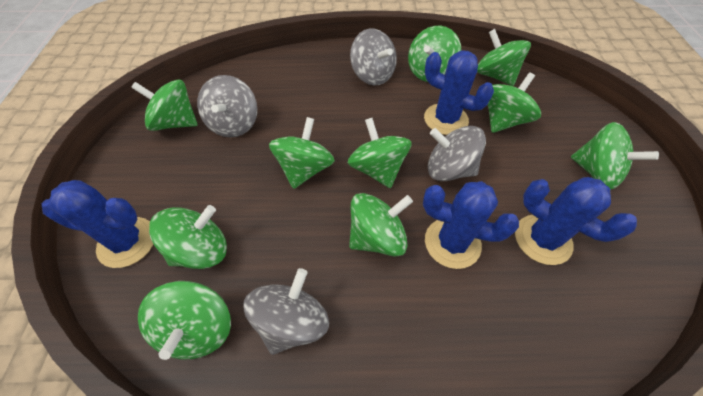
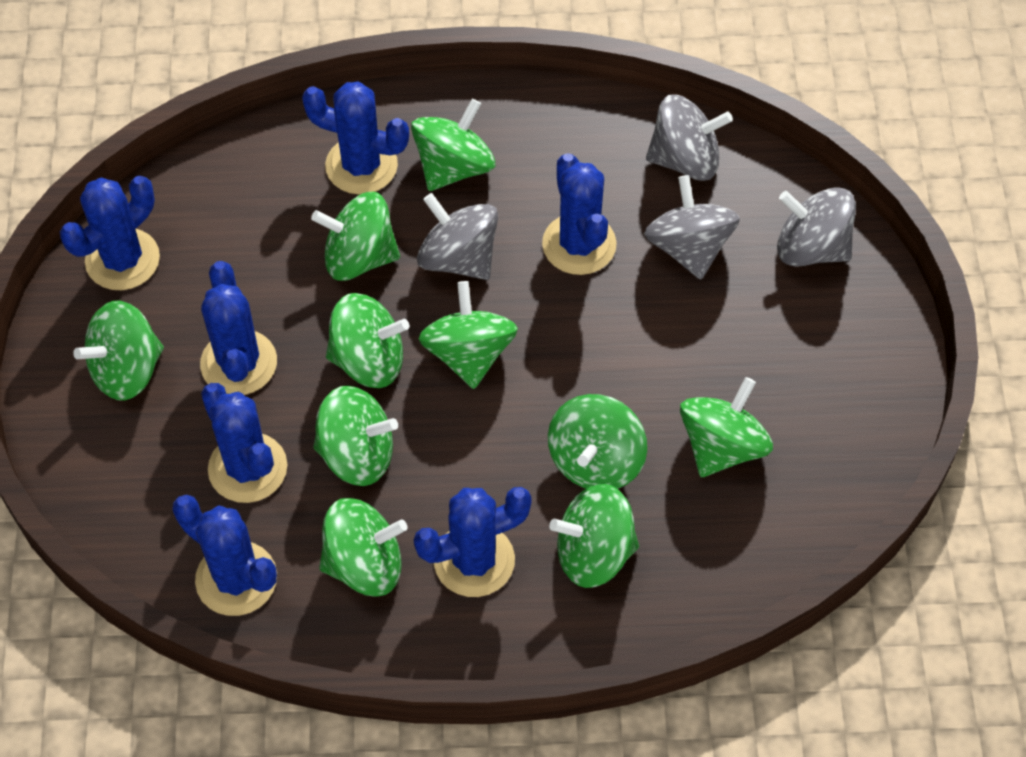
blue cactus: 4 -> 7

